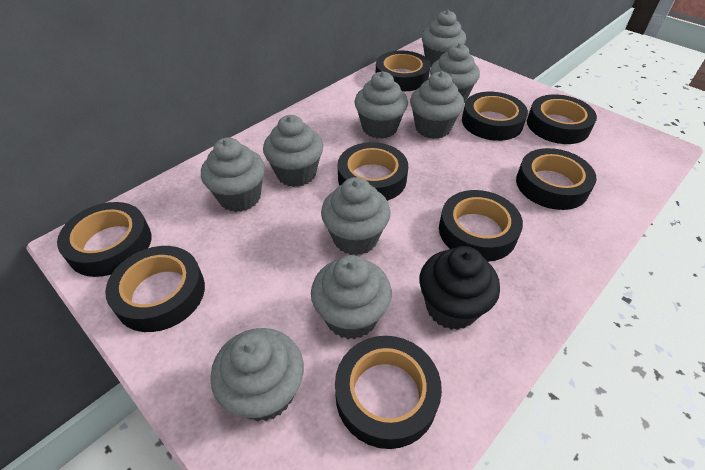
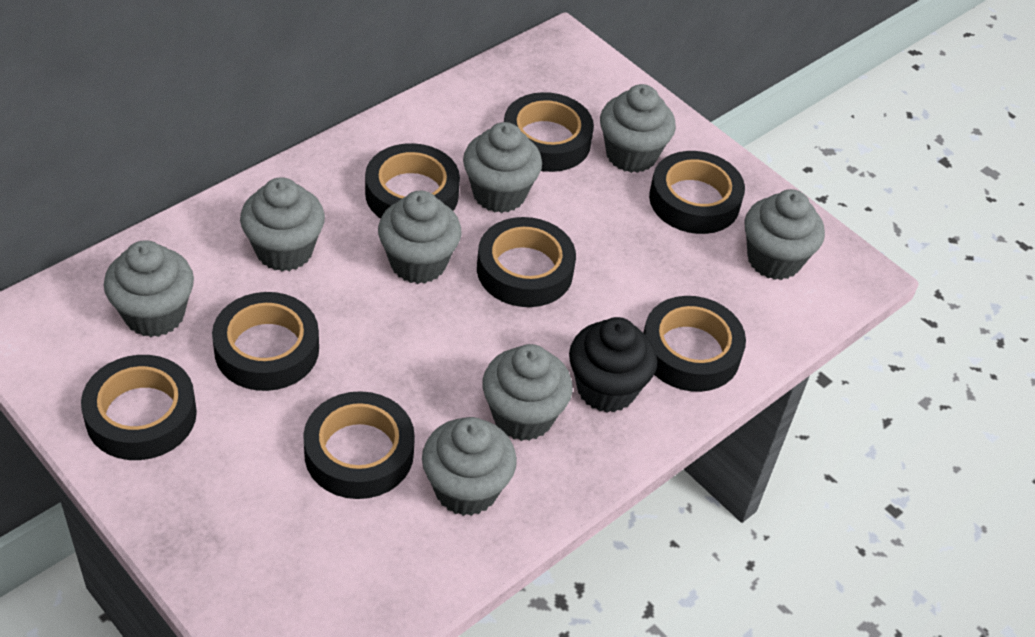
black tape: 9 -> 8
grey cupcake: 9 -> 8

